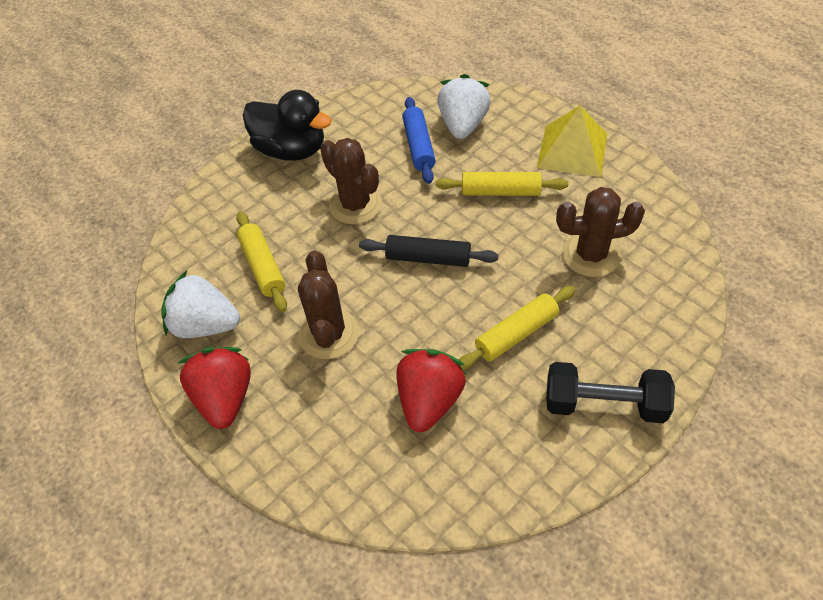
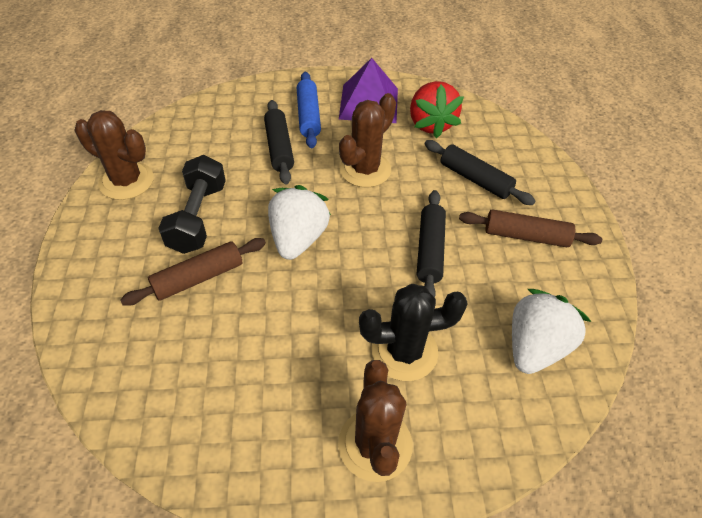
black cactus: 0 -> 1
black duck: 1 -> 0
black rolling pin: 1 -> 3
brown rolling pin: 0 -> 2
purple pyramid: 0 -> 1
red strawberry: 2 -> 1
yellow pyramid: 1 -> 0
yellow rolling pin: 3 -> 0

